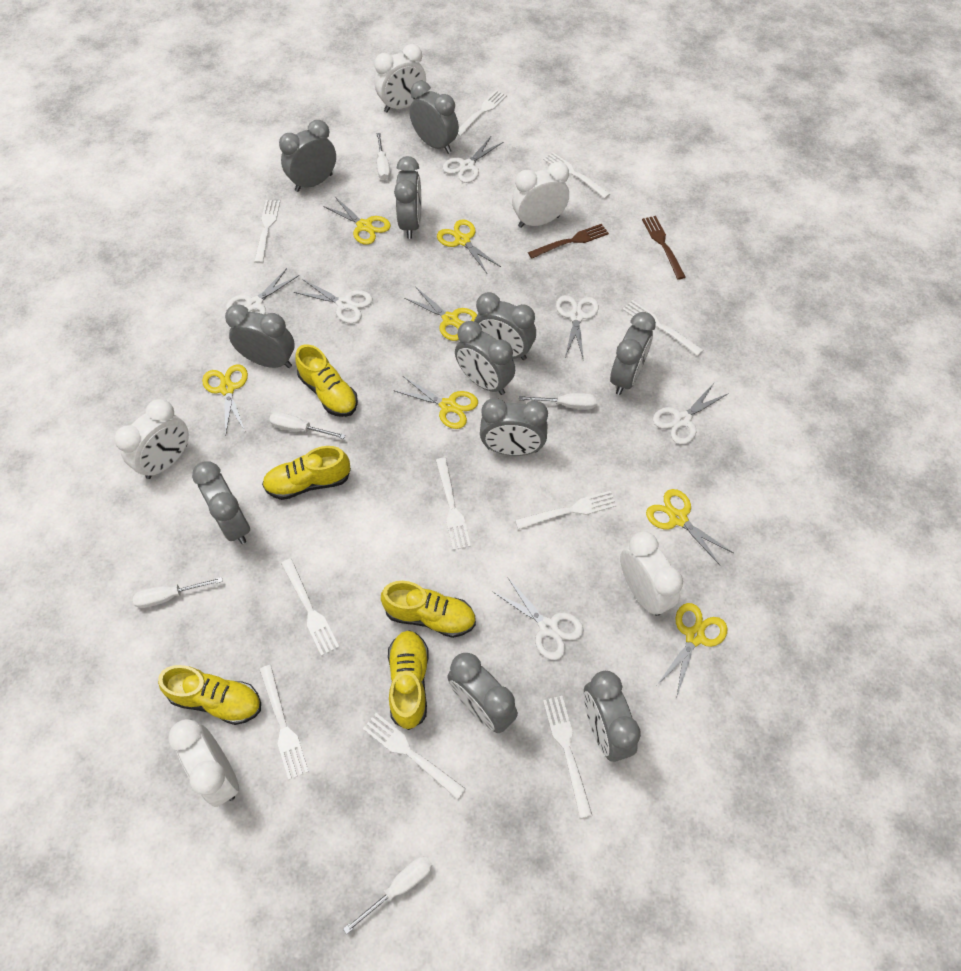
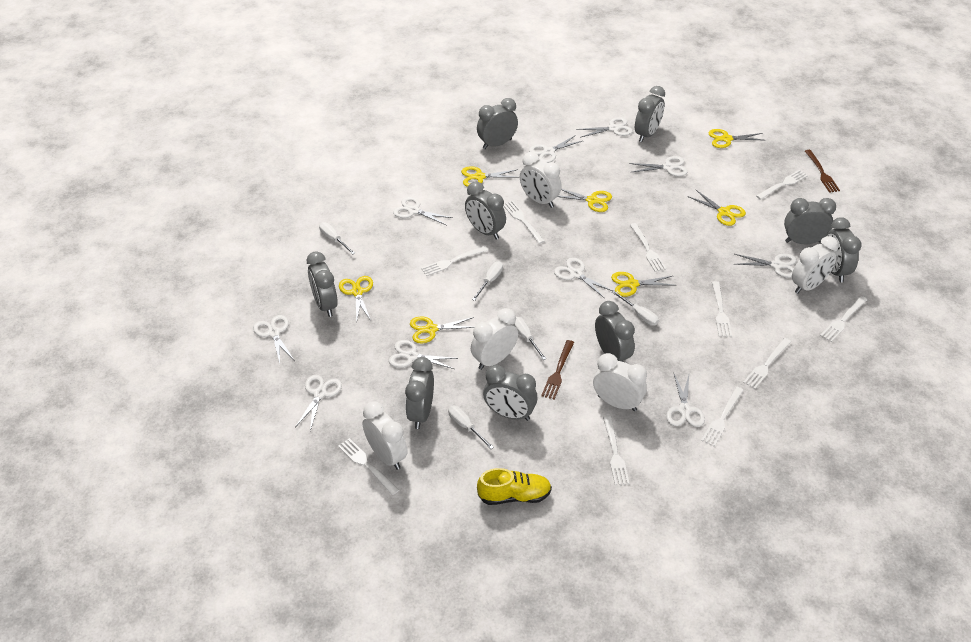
grey clock: 11 -> 9
white scissors: 6 -> 10
yellow shoe: 5 -> 1

